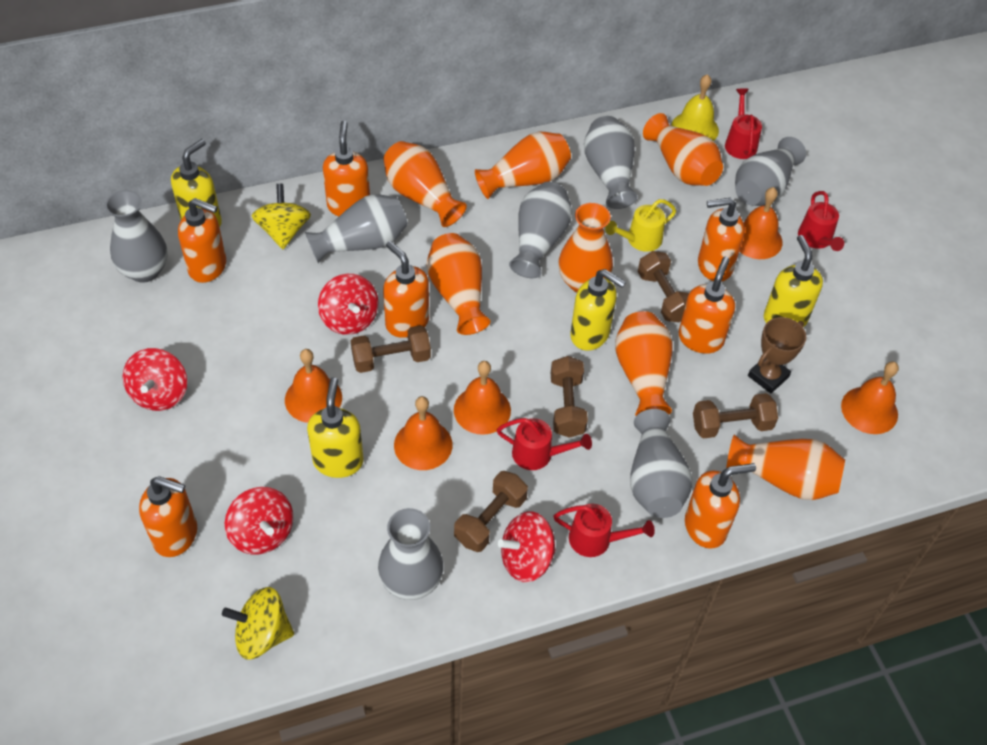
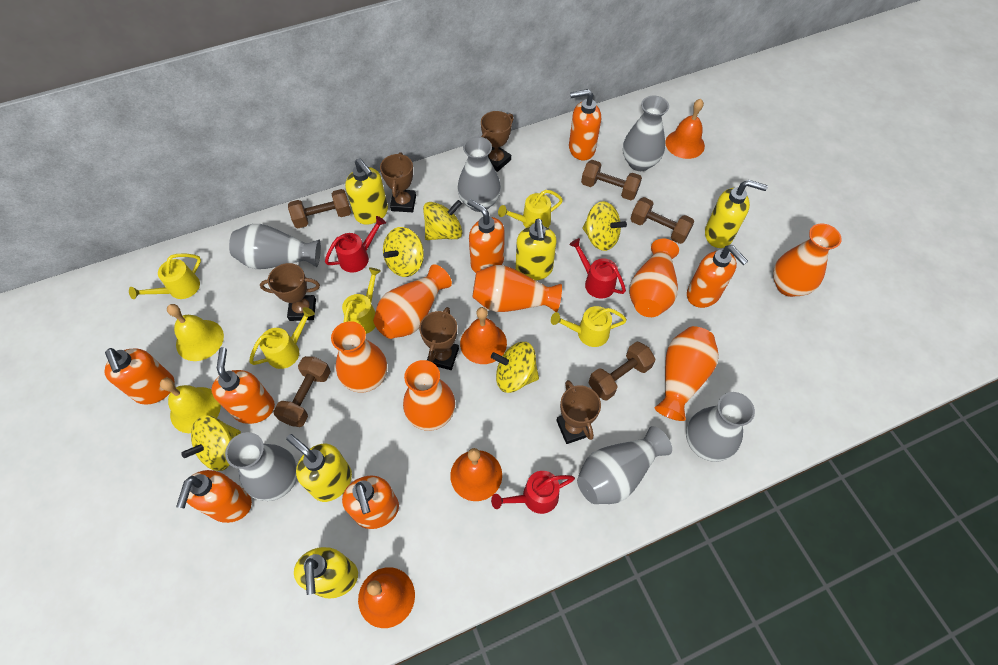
brown trophy: 1 -> 5
grey vase: 7 -> 6
orange bell: 5 -> 4
red spinning top: 4 -> 0
red watering can: 4 -> 3
yellow bell: 1 -> 2
yellow soap dispenser: 4 -> 5
yellow spinning top: 2 -> 5
yellow watering can: 1 -> 5

